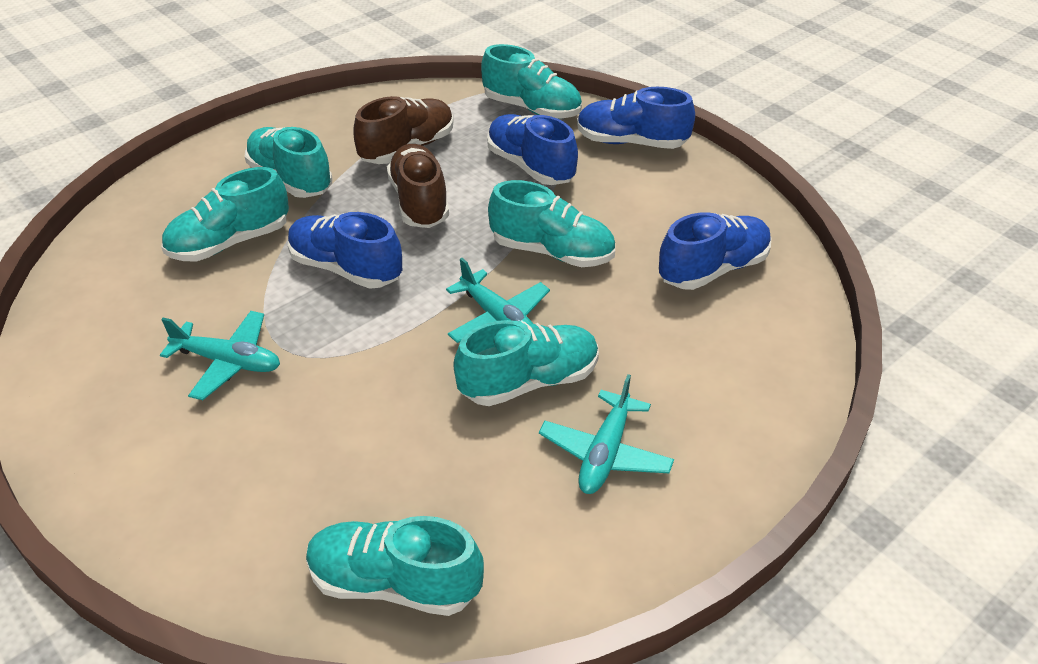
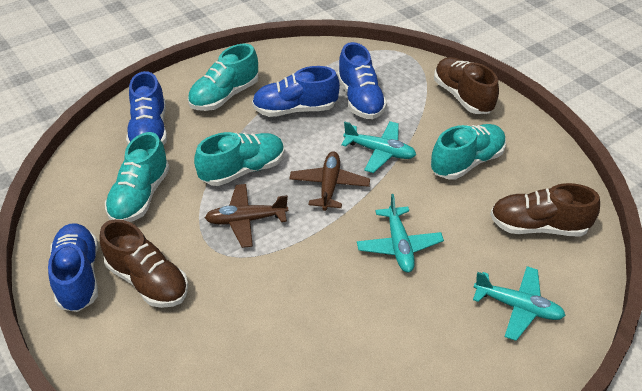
brown plane: 0 -> 2
brown shoe: 2 -> 3
turquoise shoe: 6 -> 4

